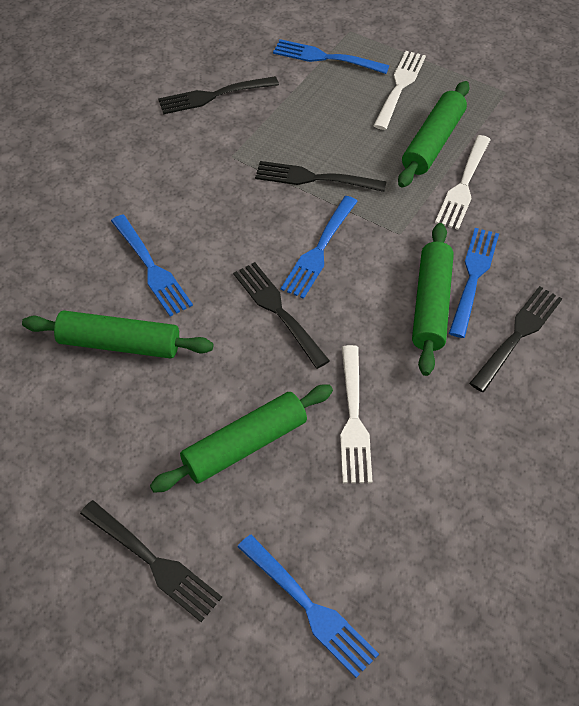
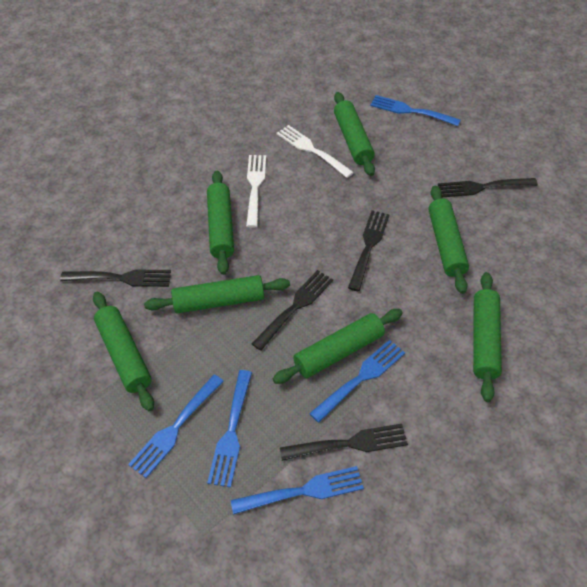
green rolling pin: 4 -> 7
white fork: 3 -> 2

